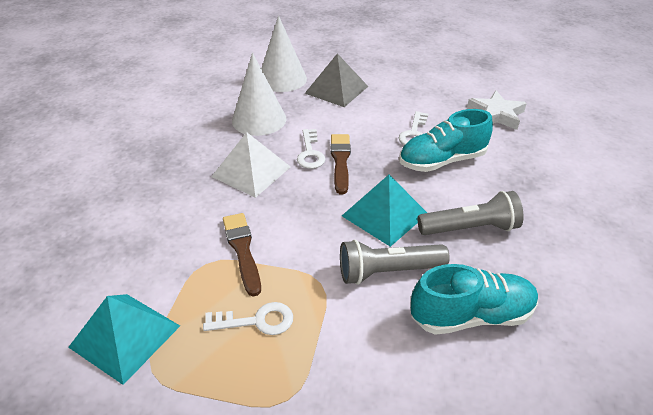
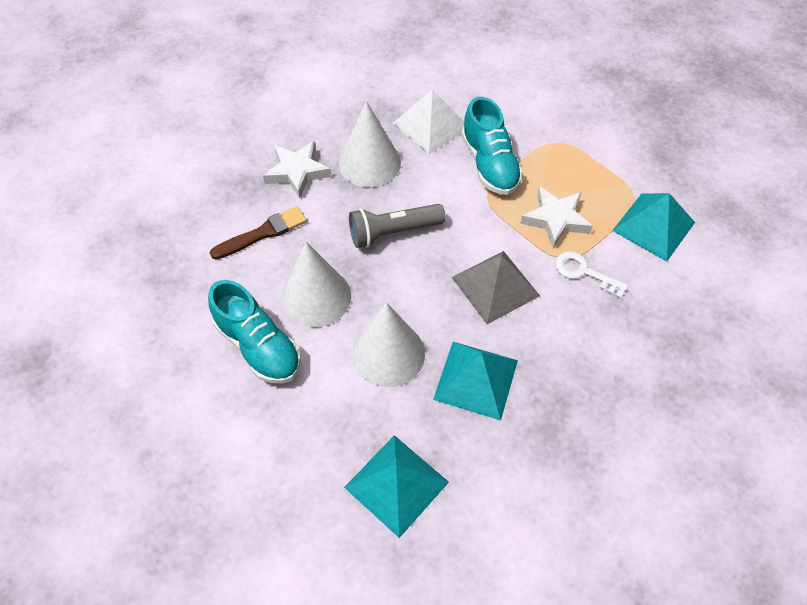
brown brush: 2 -> 1
grey flashlight: 2 -> 1
turquoise pyramid: 2 -> 3
white cone: 2 -> 3
white key: 3 -> 1
white star: 1 -> 2

